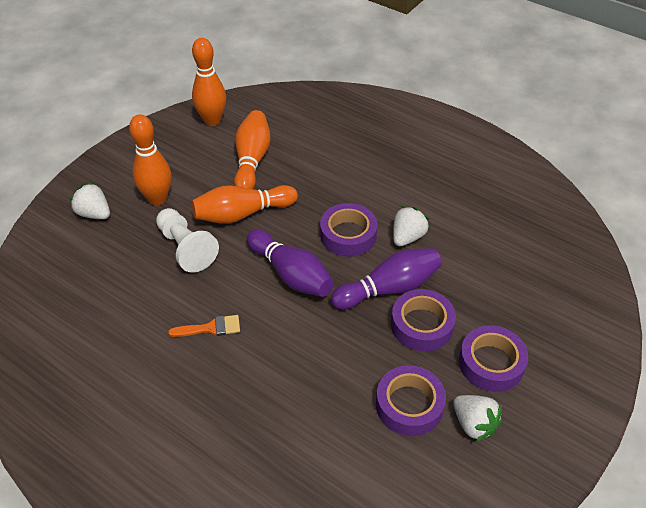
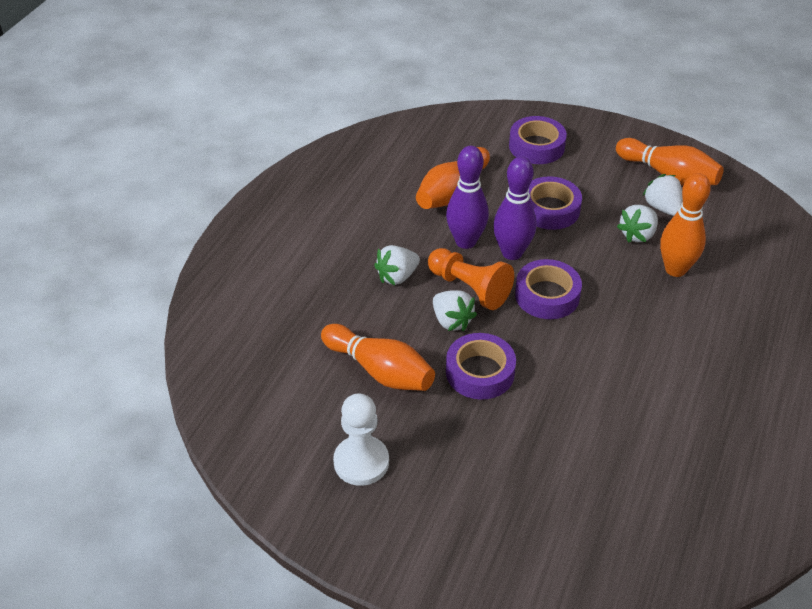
orange brush: 1 -> 0
orange pawn: 0 -> 1
white strawberry: 3 -> 4

